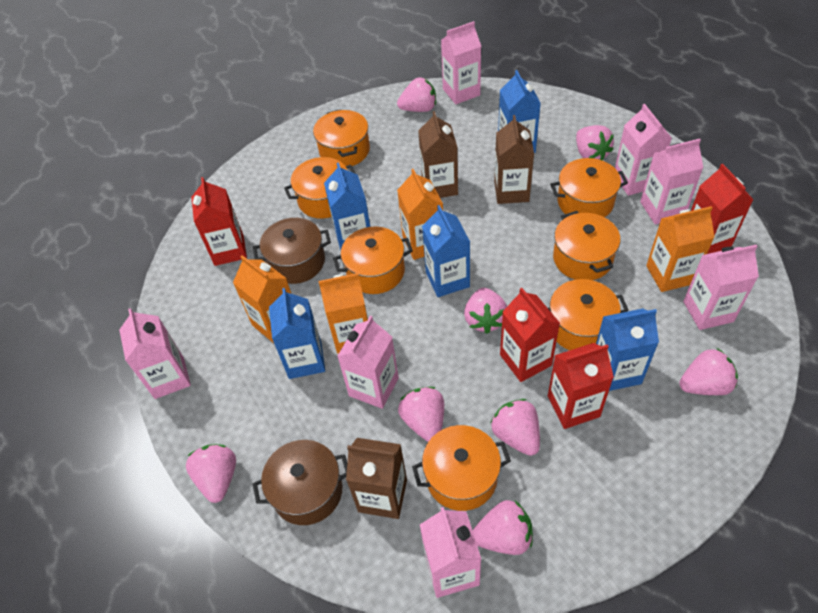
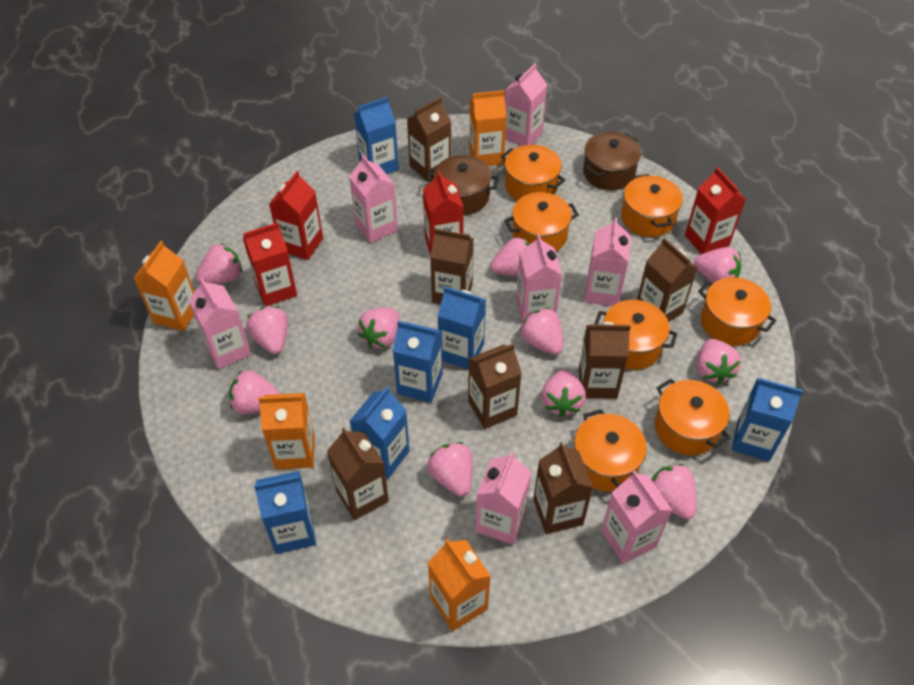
blue carton: 5 -> 6
brown carton: 3 -> 7
pink strawberry: 8 -> 11

